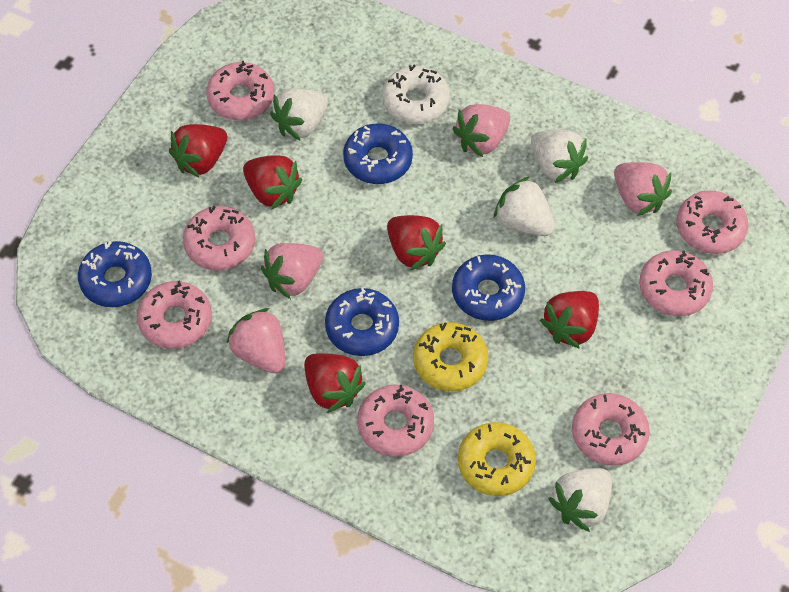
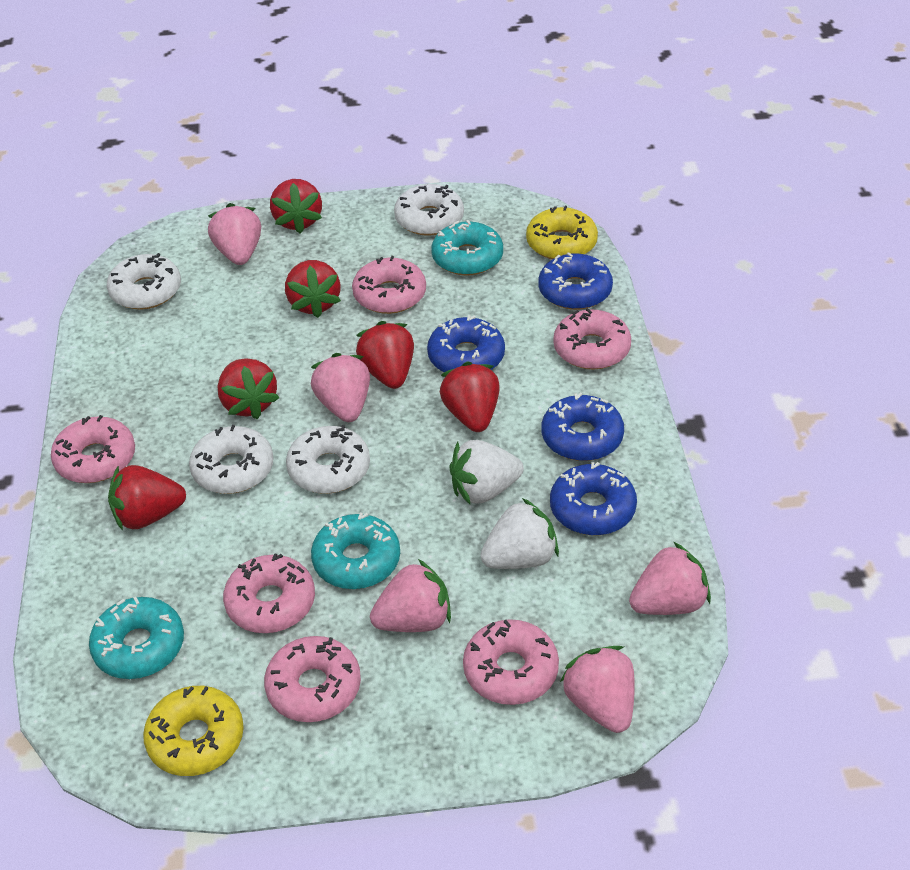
pink donut: 7 -> 6
pink strawberry: 4 -> 5
red strawberry: 5 -> 6
turquoise donut: 0 -> 3
white donut: 1 -> 4
white strawberry: 4 -> 2

